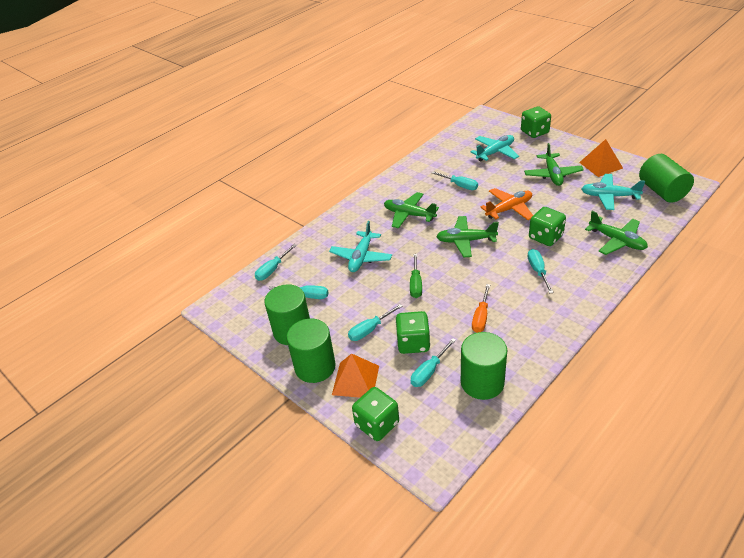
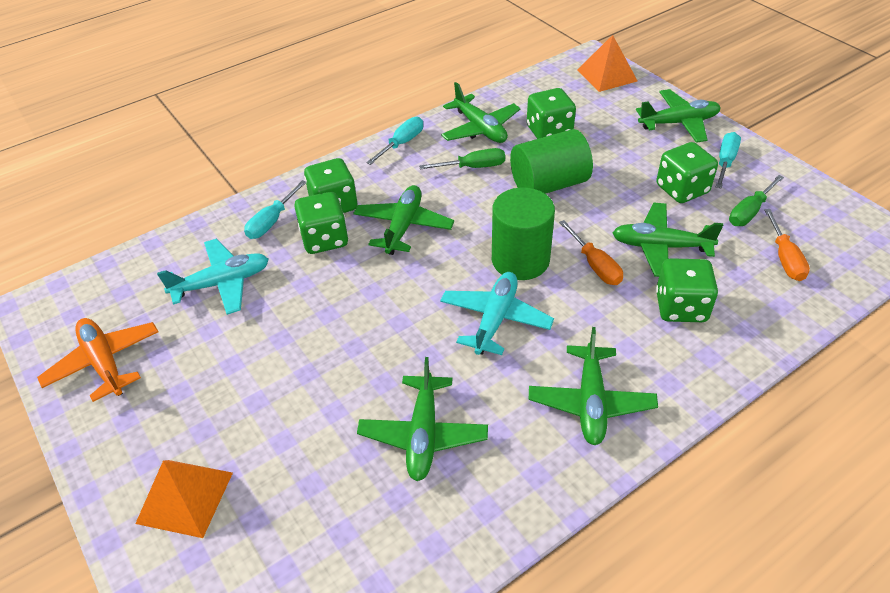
green cylinder: 4 -> 2
green dice: 4 -> 5
green plane: 4 -> 6
green screwdriver: 1 -> 2
orange screwdriver: 1 -> 2
turquoise plane: 3 -> 2
turquoise screwdriver: 6 -> 3

